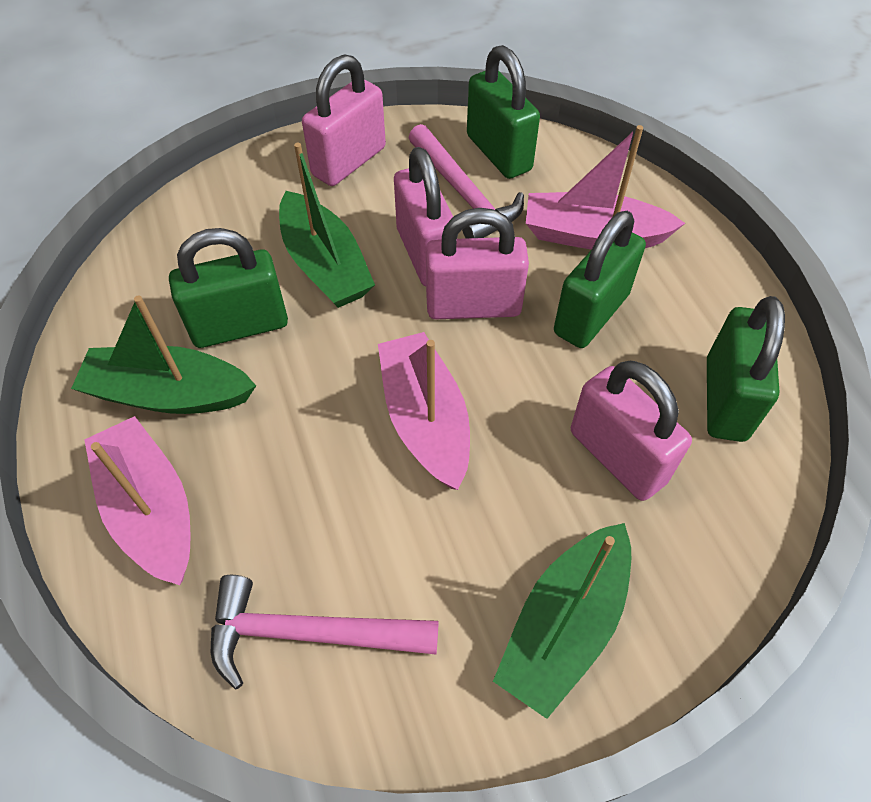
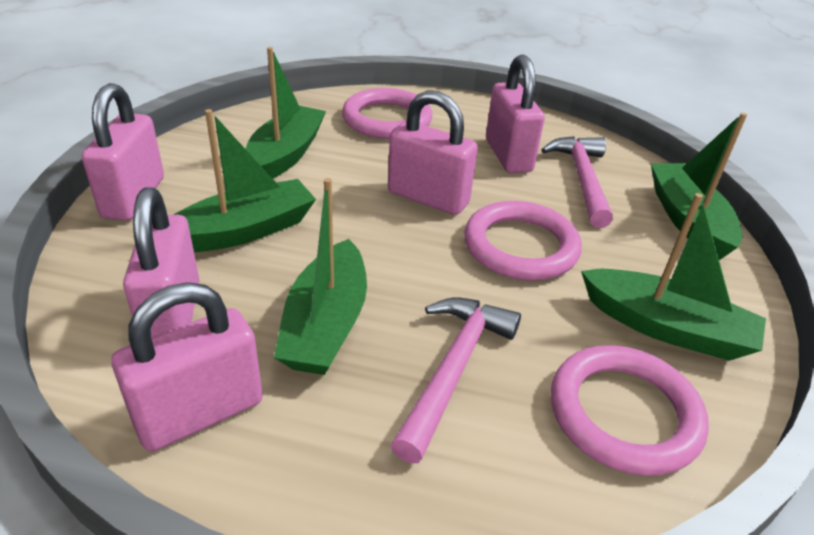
green boat: 3 -> 5
green padlock: 4 -> 0
pink boat: 3 -> 0
pink padlock: 4 -> 5
pink ring: 0 -> 3

